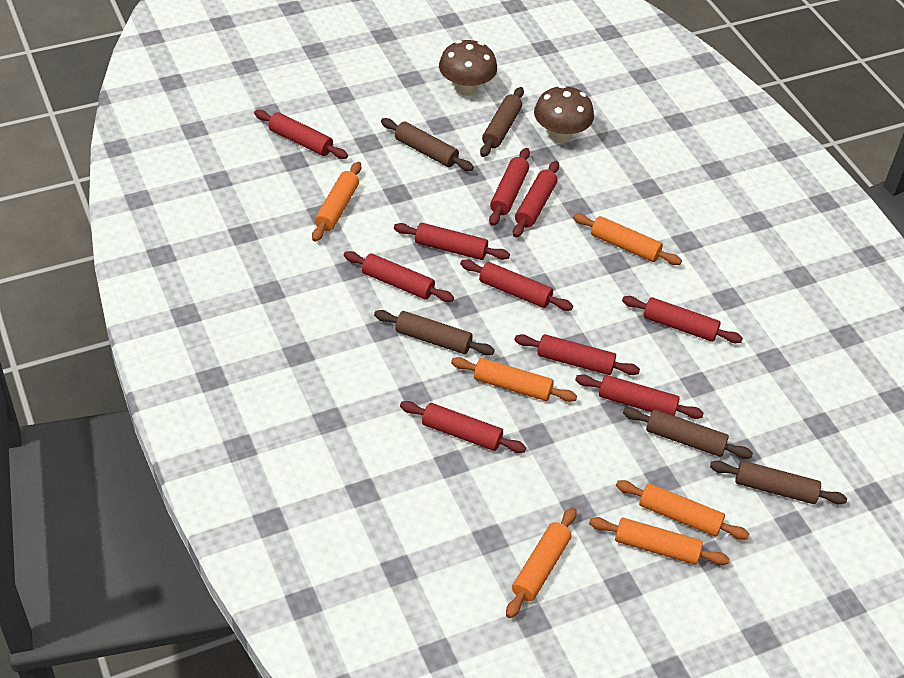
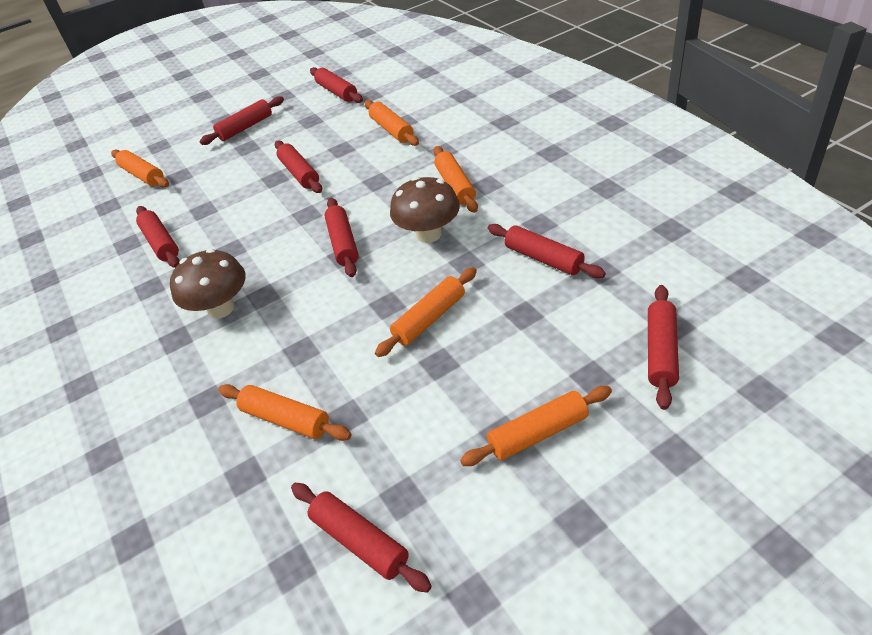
brown rolling pin: 5 -> 0
red rolling pin: 10 -> 8

